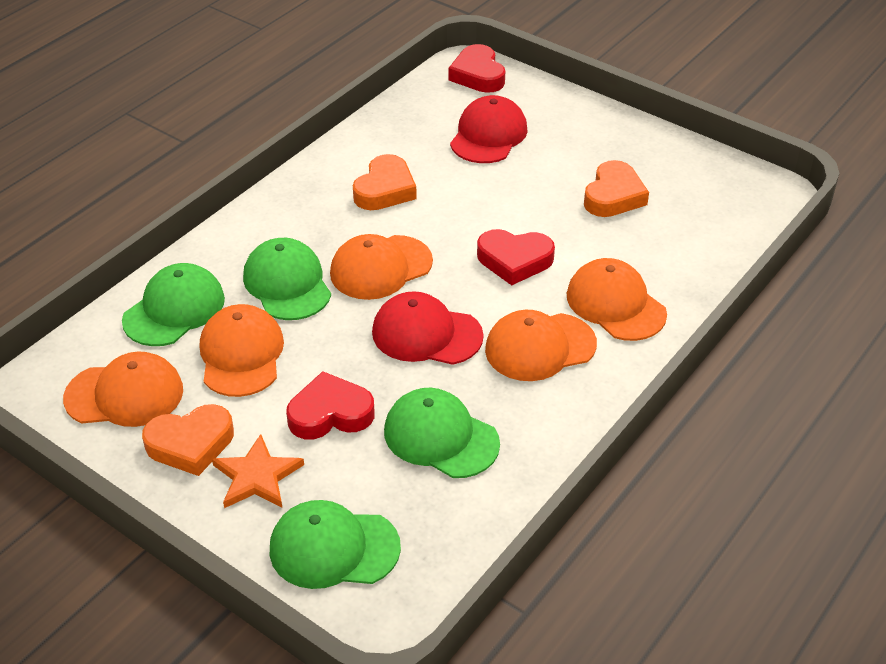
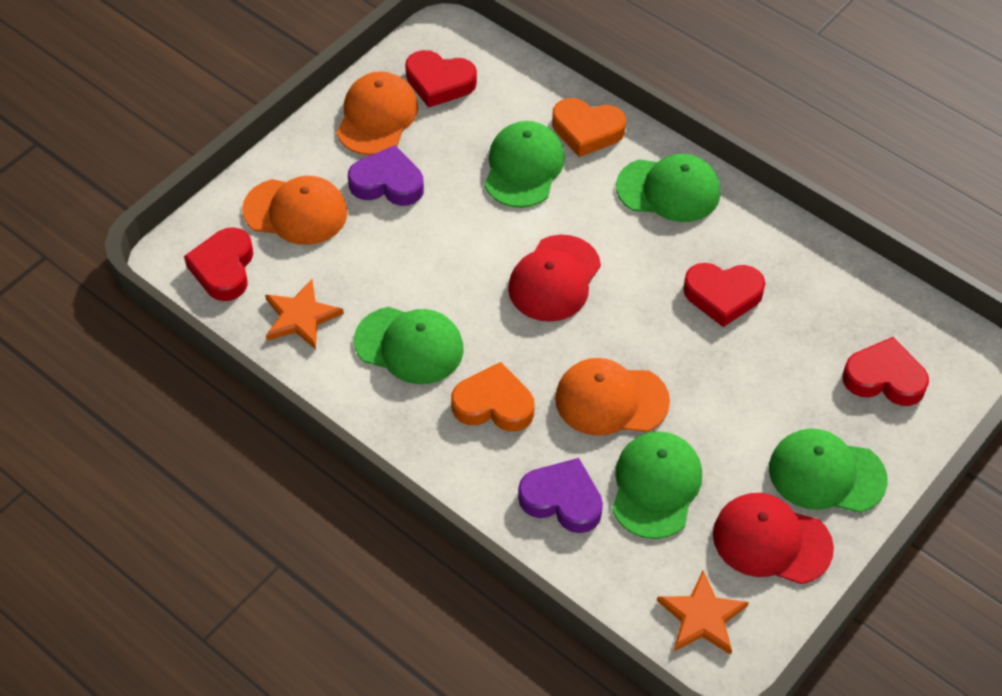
green cap: 4 -> 5
orange cap: 5 -> 3
orange heart: 3 -> 2
orange star: 1 -> 2
purple heart: 0 -> 2
red heart: 3 -> 4

